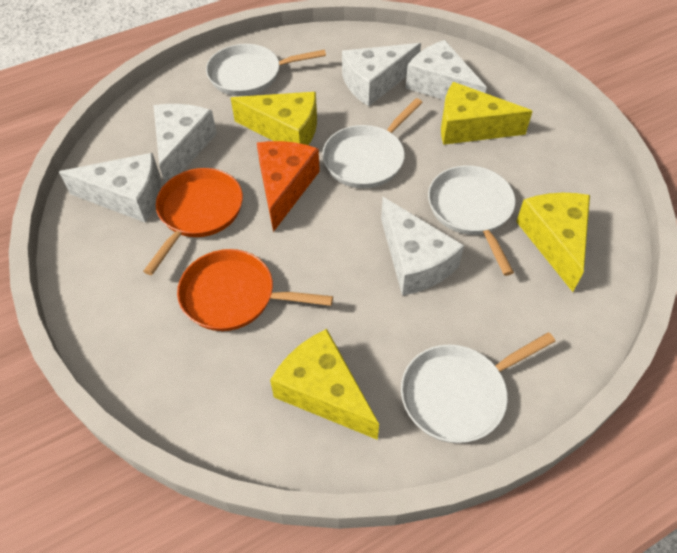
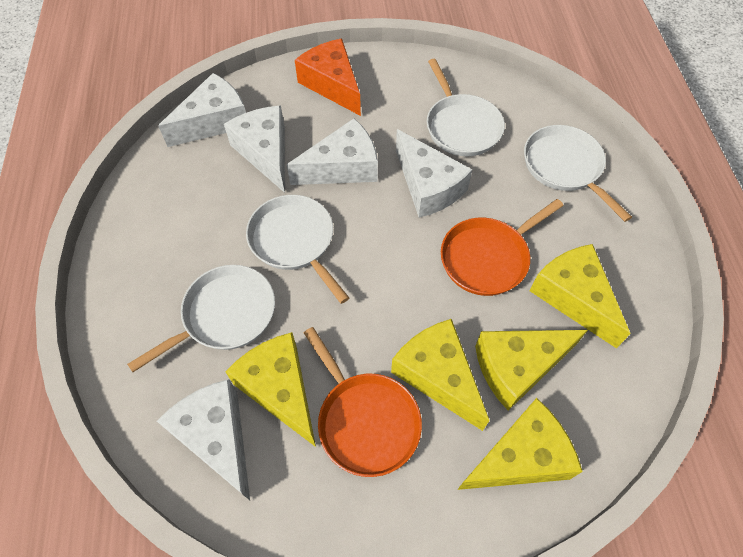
yellow cheese: 4 -> 5

